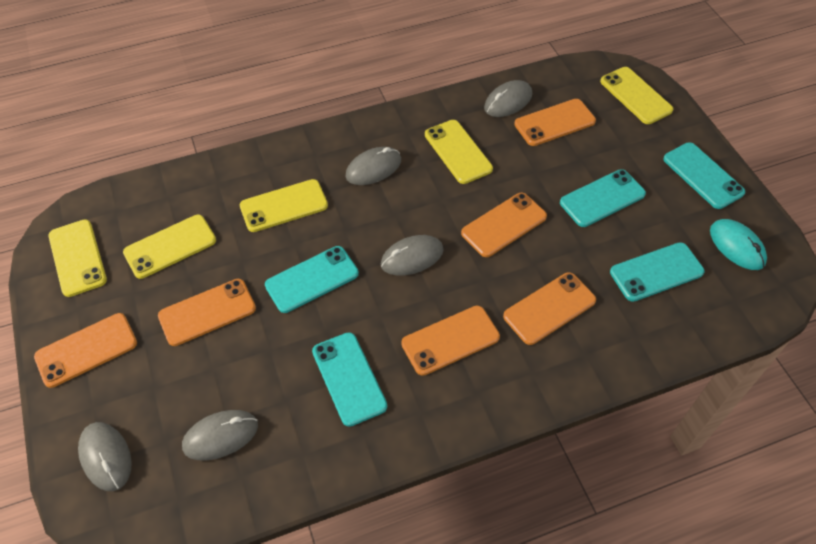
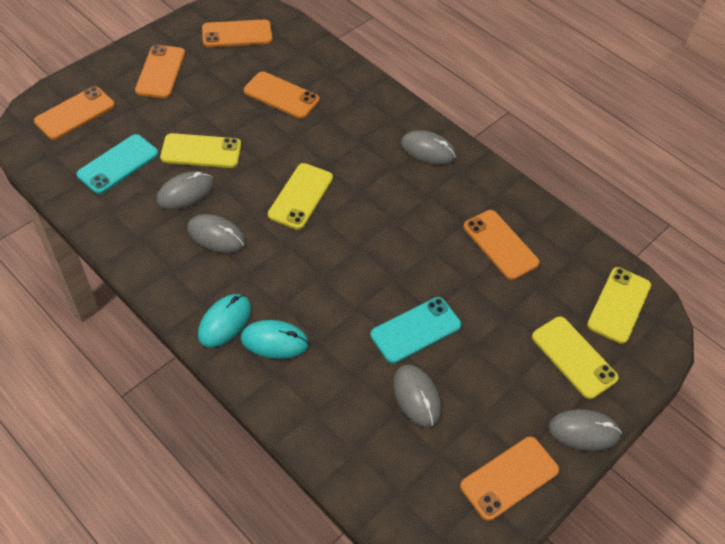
turquoise mouse: 1 -> 2
turquoise phone: 5 -> 2
yellow phone: 5 -> 4

